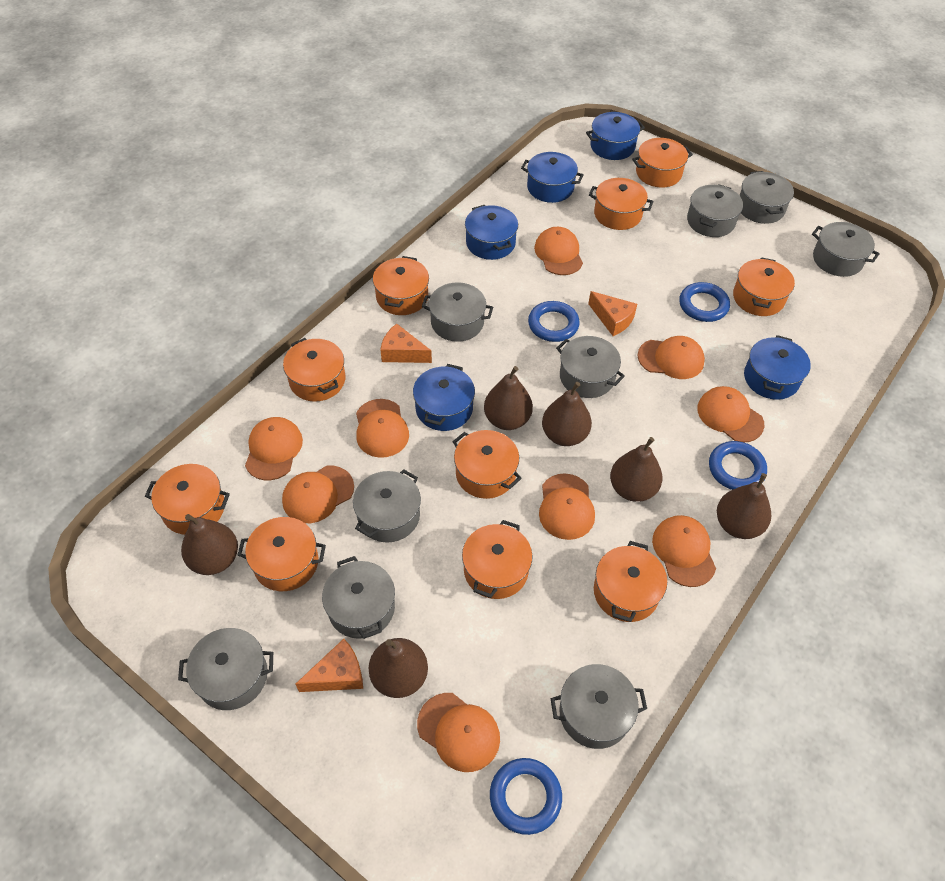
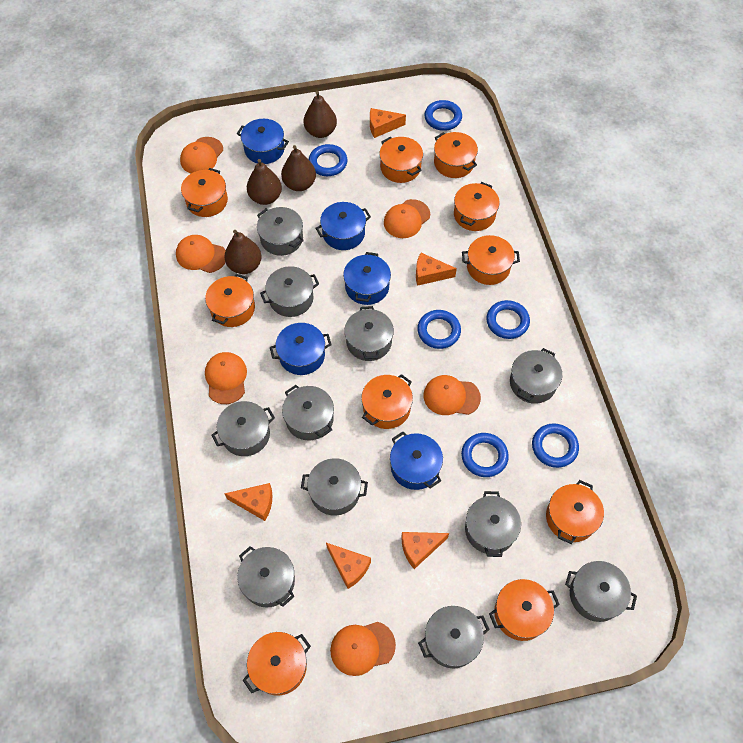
blue ring: 4 -> 6
brown pear: 6 -> 4
grey pot: 9 -> 11
orange cap: 9 -> 6
orange cheese: 3 -> 5

